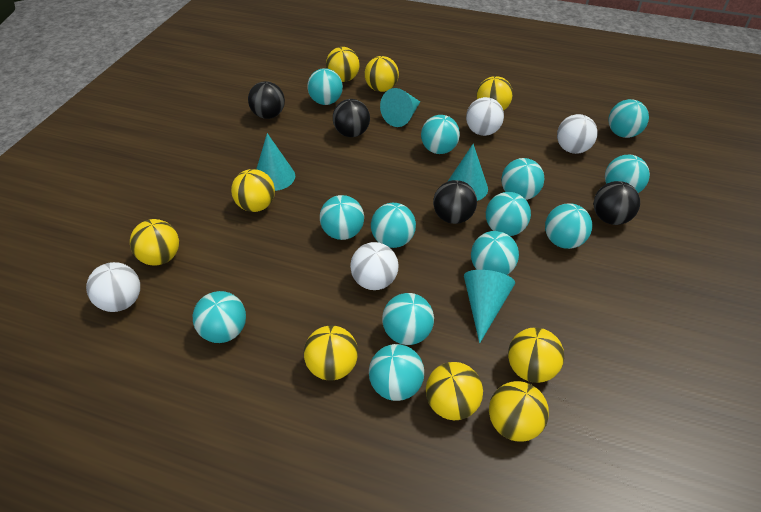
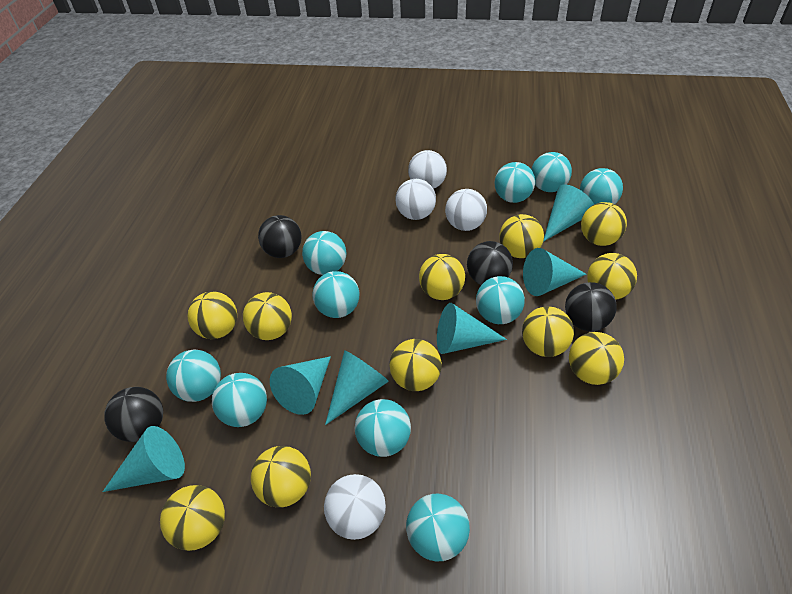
turquoise ball: 13 -> 10
turquoise cone: 4 -> 6
yellow ball: 9 -> 11

